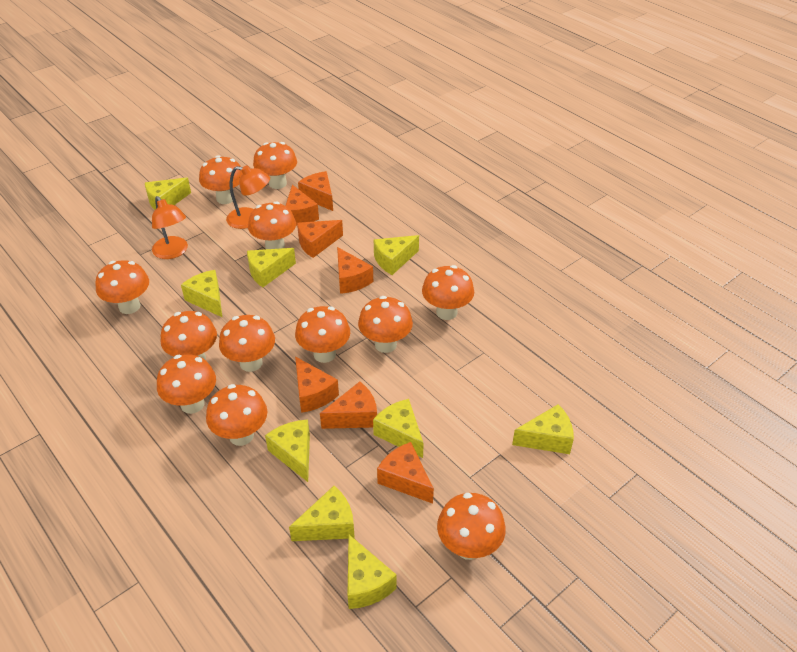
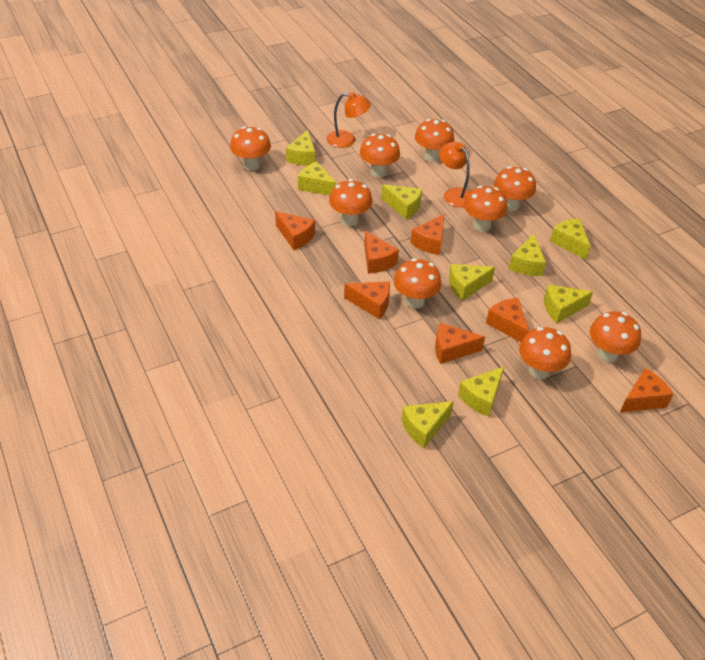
orange mushroom: 12 -> 9

